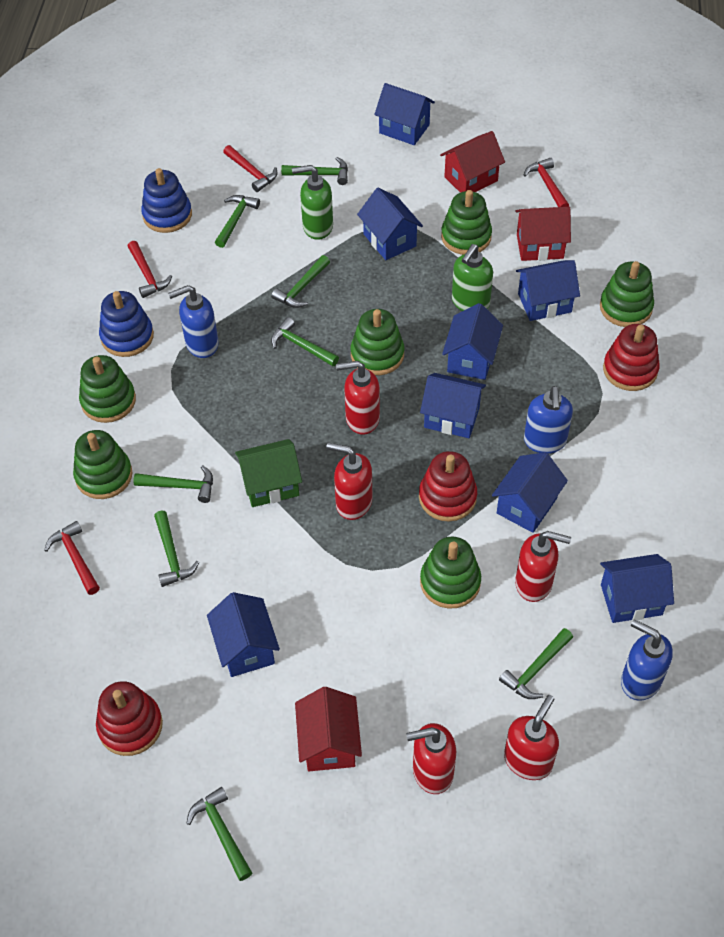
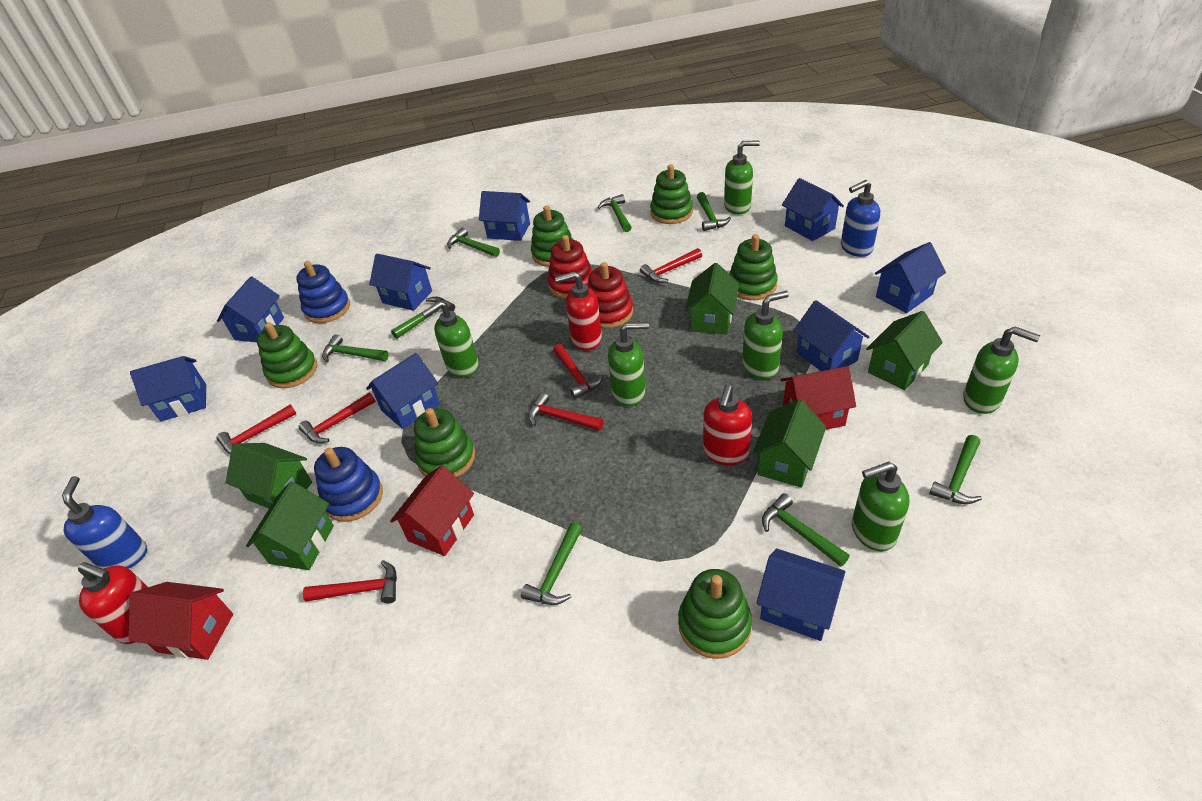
blue house: 8 -> 9
blue soap dispenser: 3 -> 2
green house: 1 -> 5
green soap dispenser: 2 -> 6
red hammer: 4 -> 6
red soap dispenser: 5 -> 3
red stacking toy: 3 -> 2

